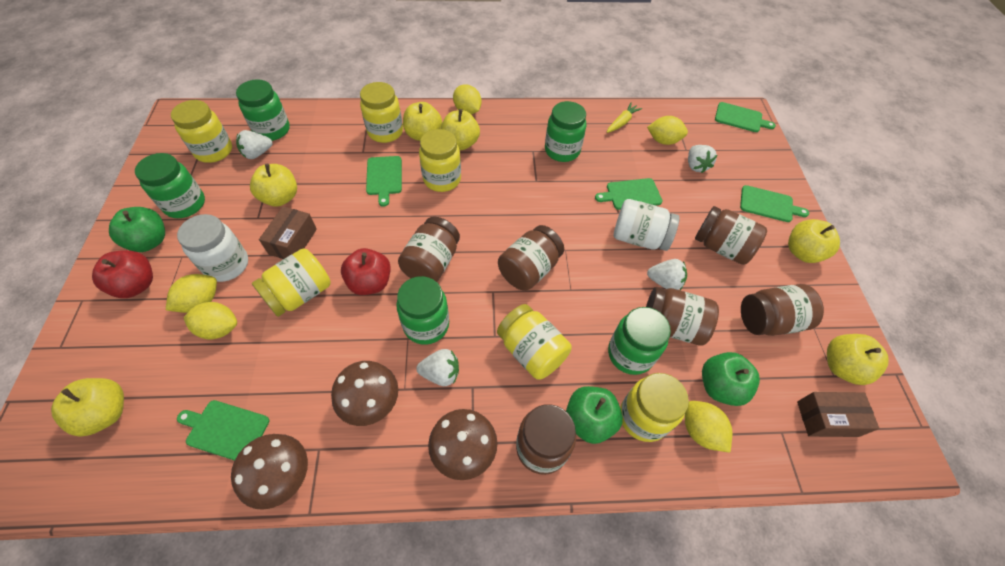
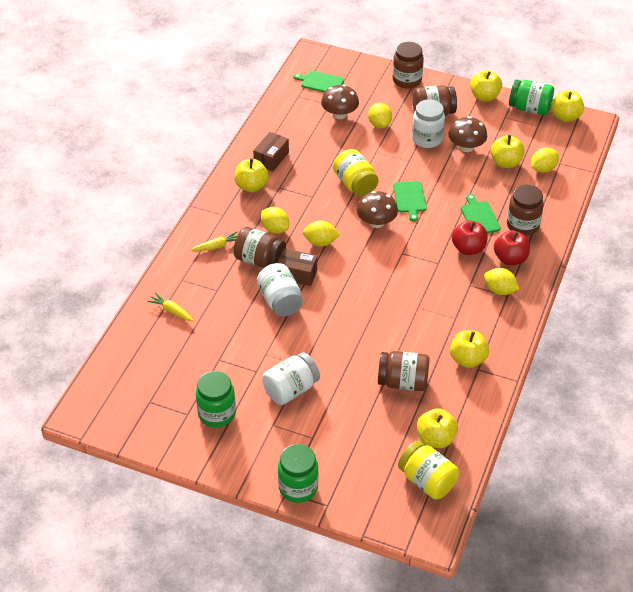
brown jar: 6 -> 5
green apple: 3 -> 0
green cutting board: 5 -> 3
green jar: 5 -> 3
white jar: 2 -> 3
white strawberry: 4 -> 0
yellow carrot: 1 -> 2
yellow jar: 6 -> 2

